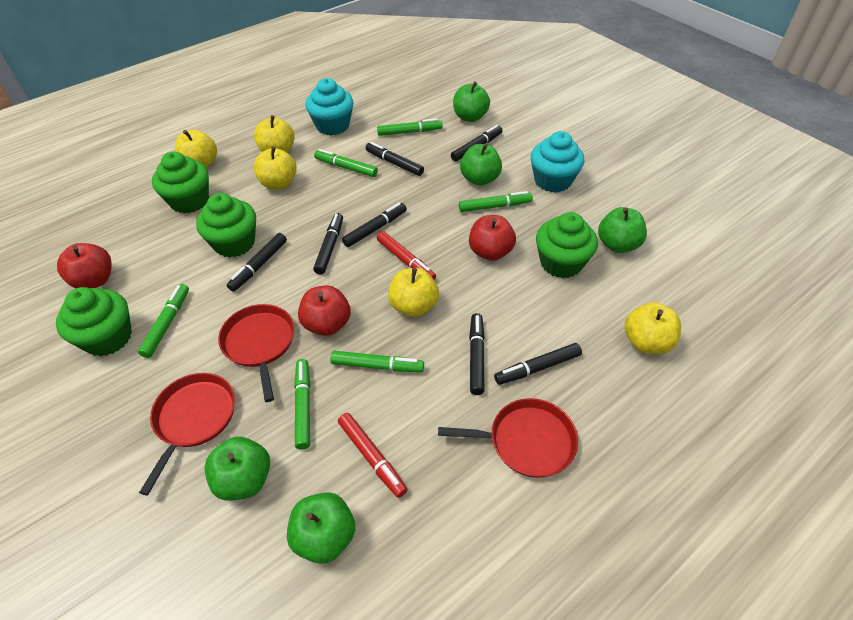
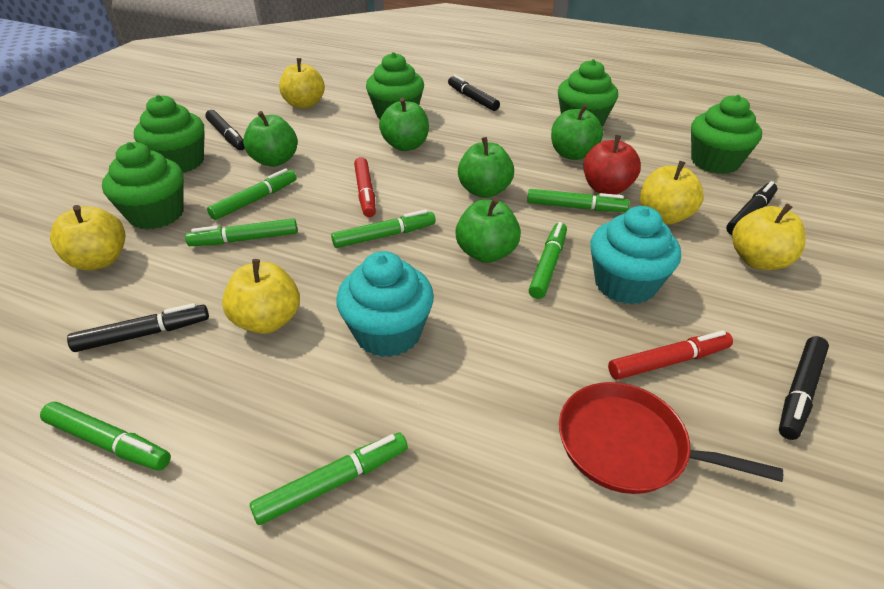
black marker: 7 -> 5
green cupcake: 4 -> 5
green marker: 6 -> 7
red apple: 3 -> 1
red pan: 3 -> 1

